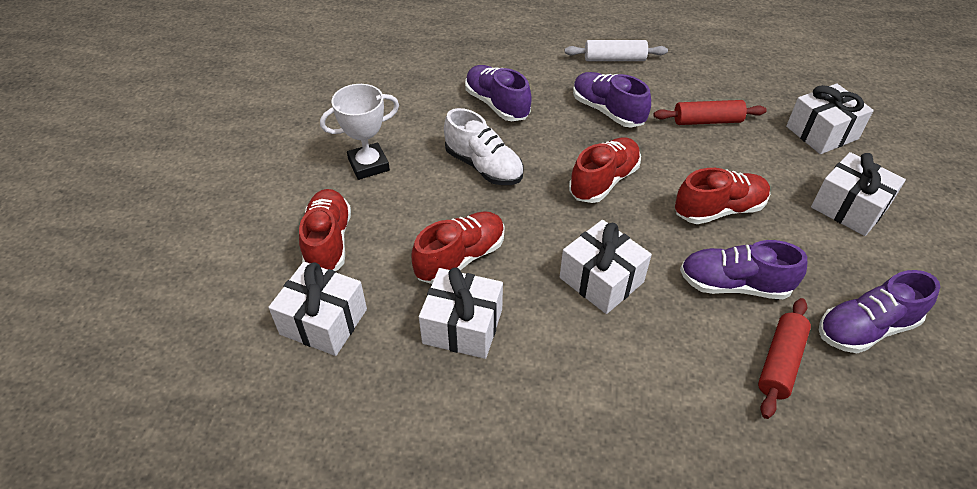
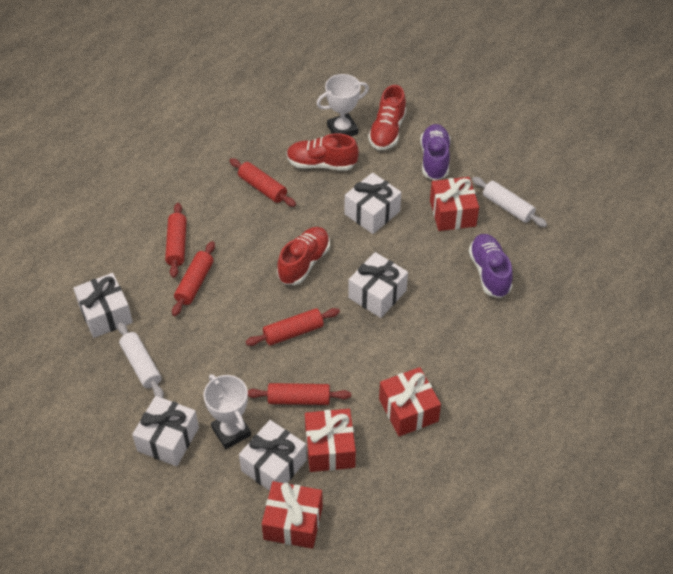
purple shoe: 4 -> 2
red gift: 0 -> 4
red rolling pin: 2 -> 5
red shoe: 4 -> 3
white rolling pin: 1 -> 2
white shoe: 1 -> 0
white trophy: 1 -> 2

